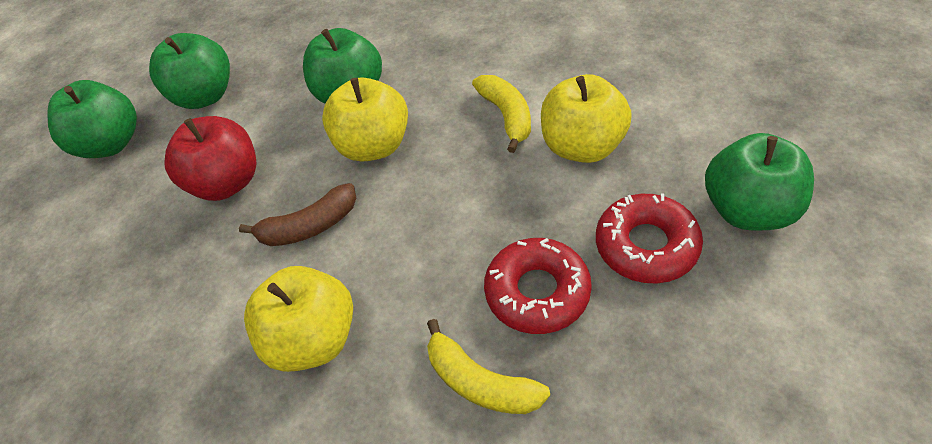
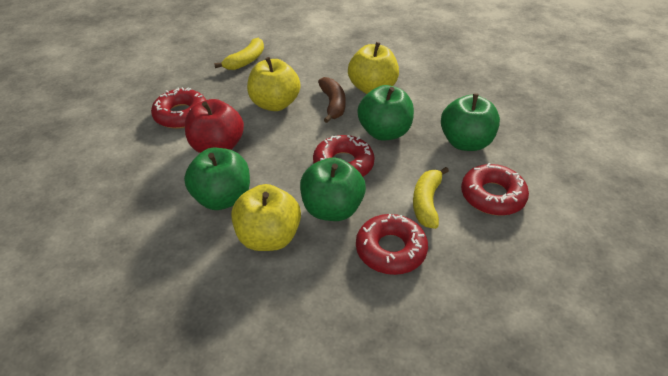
red donut: 2 -> 4

